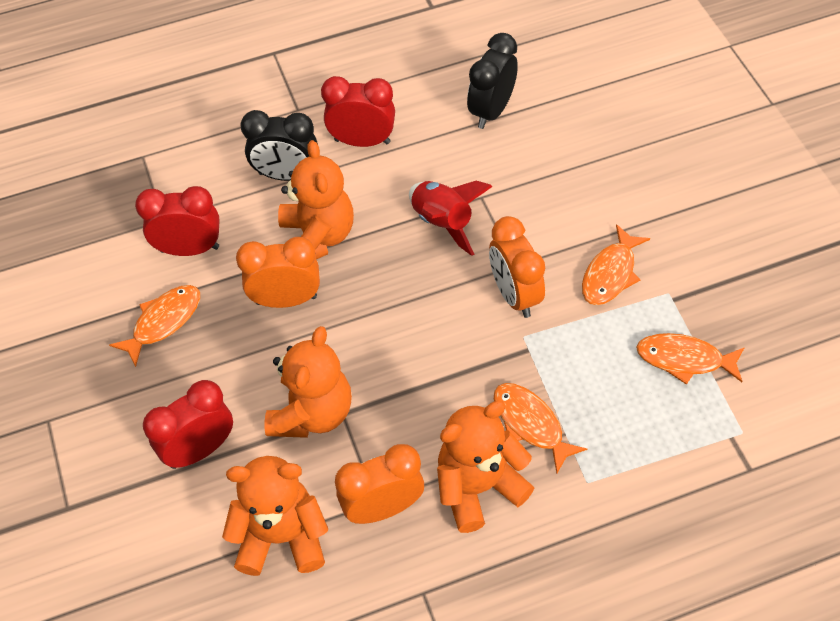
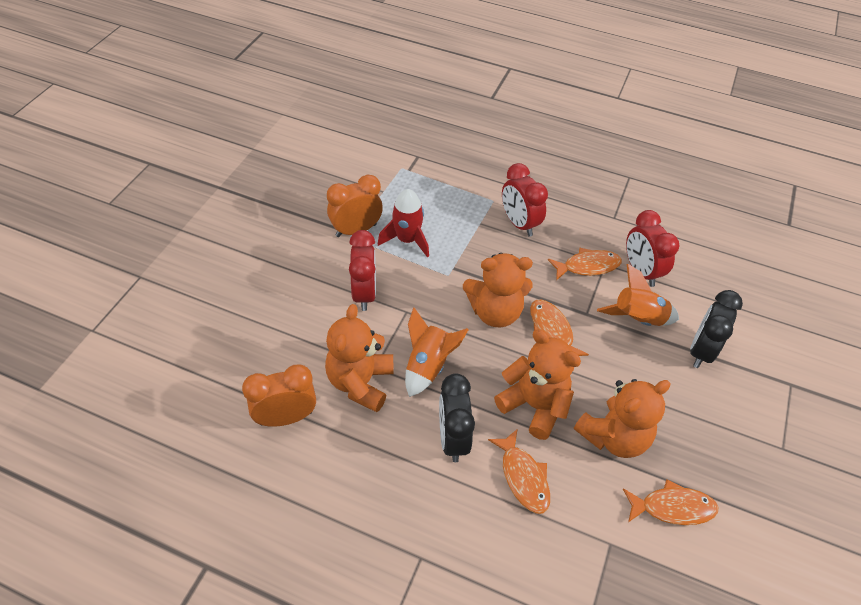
orange clock: 3 -> 2
orange rocket: 0 -> 2

